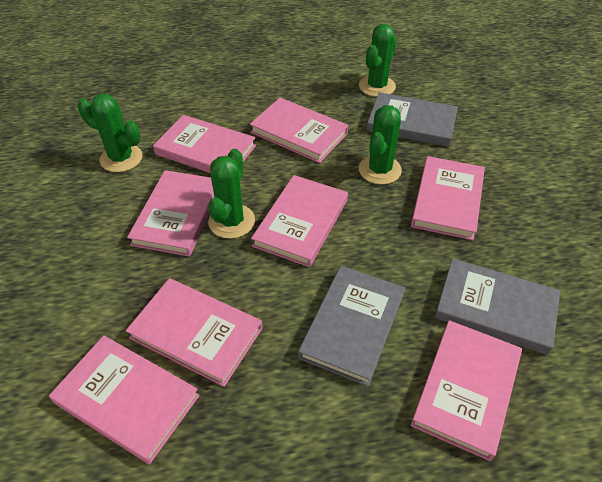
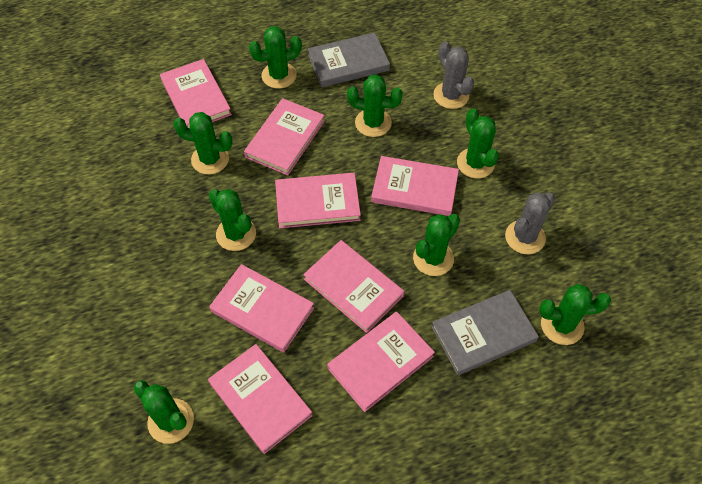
green cactus: 4 -> 8
grey book: 3 -> 2
grey cactus: 0 -> 2

